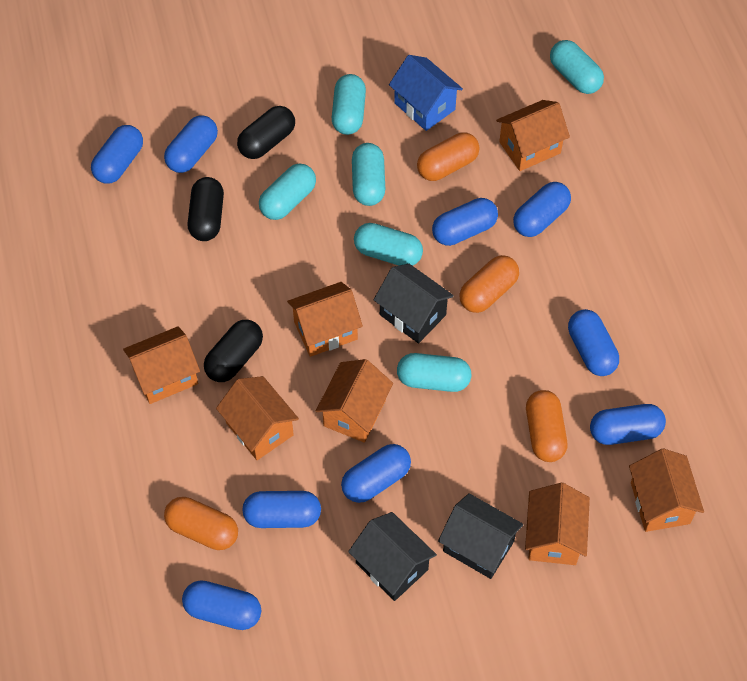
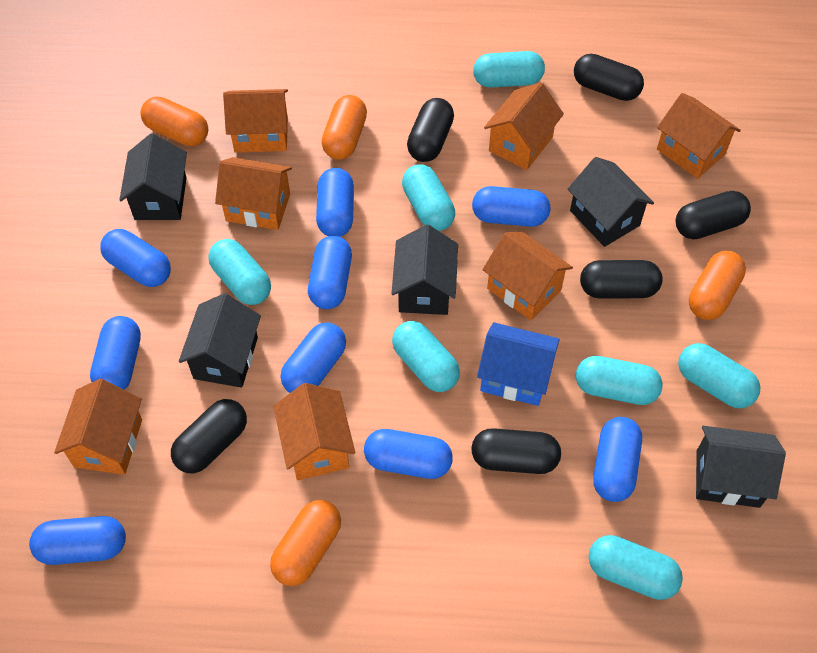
black capsule: 3 -> 6
black house: 3 -> 5
turquoise capsule: 6 -> 7

